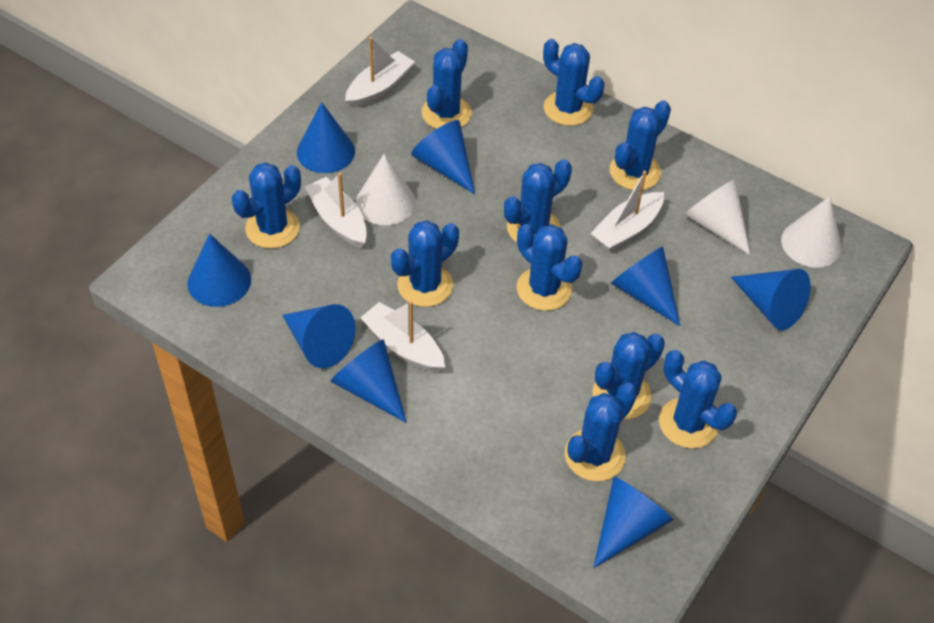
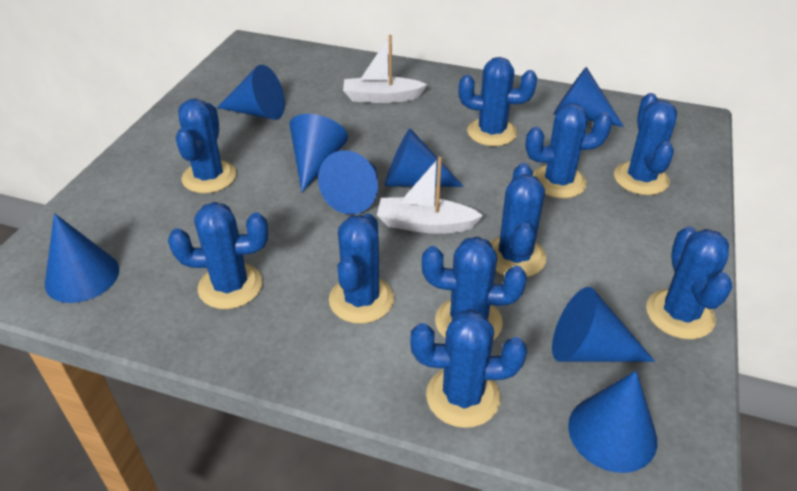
white boat: 4 -> 2
white cone: 3 -> 0

